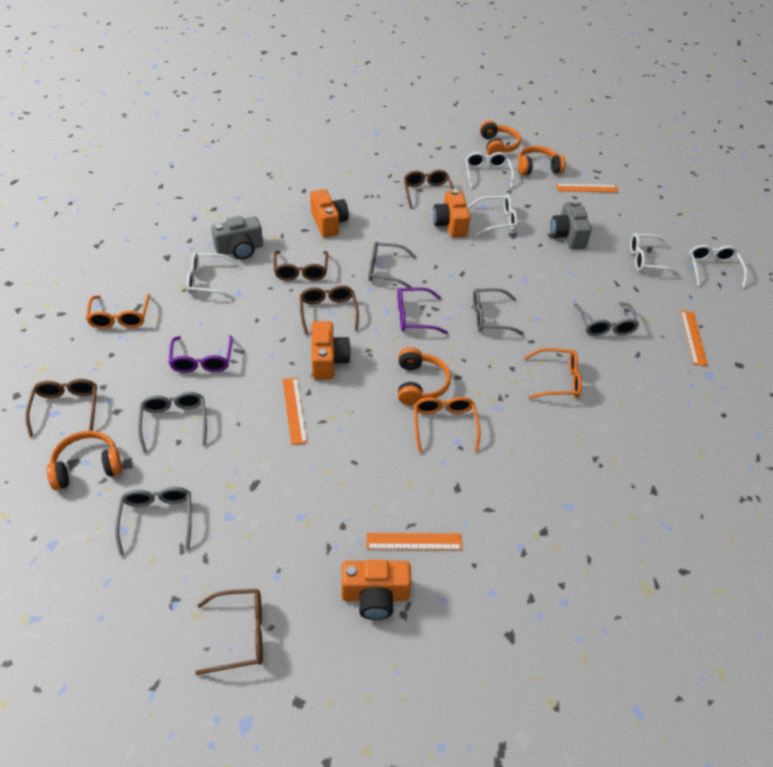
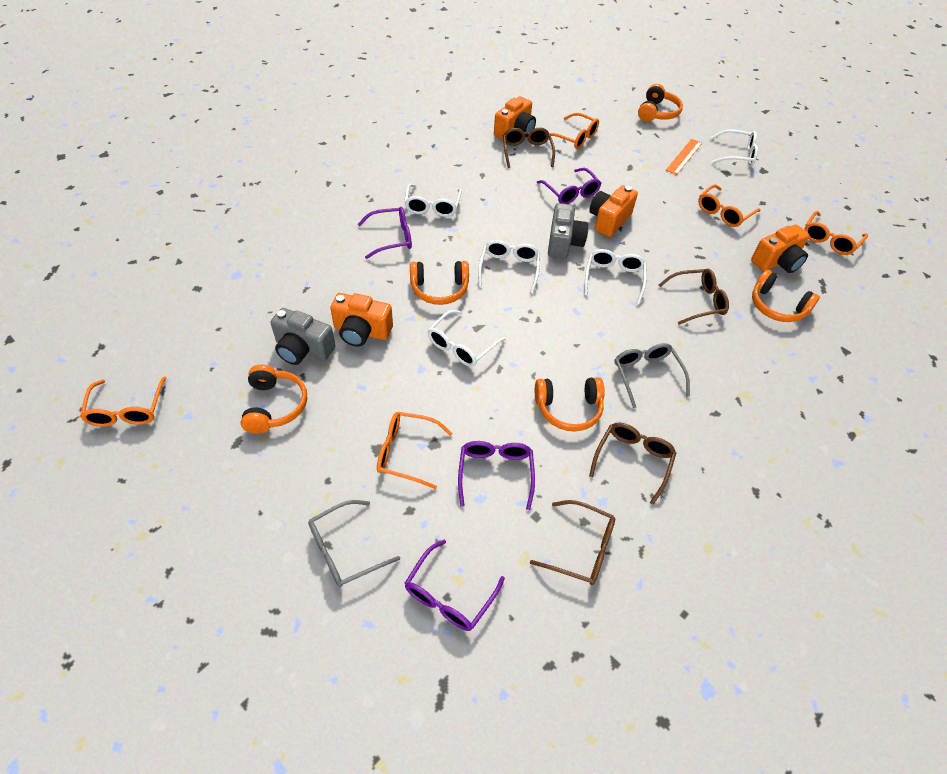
brown glasses: 5 -> 4
grey glasses: 5 -> 2
orange glasses: 3 -> 5
orange headphones: 4 -> 5
orange ruler: 4 -> 1
purple glasses: 2 -> 4

